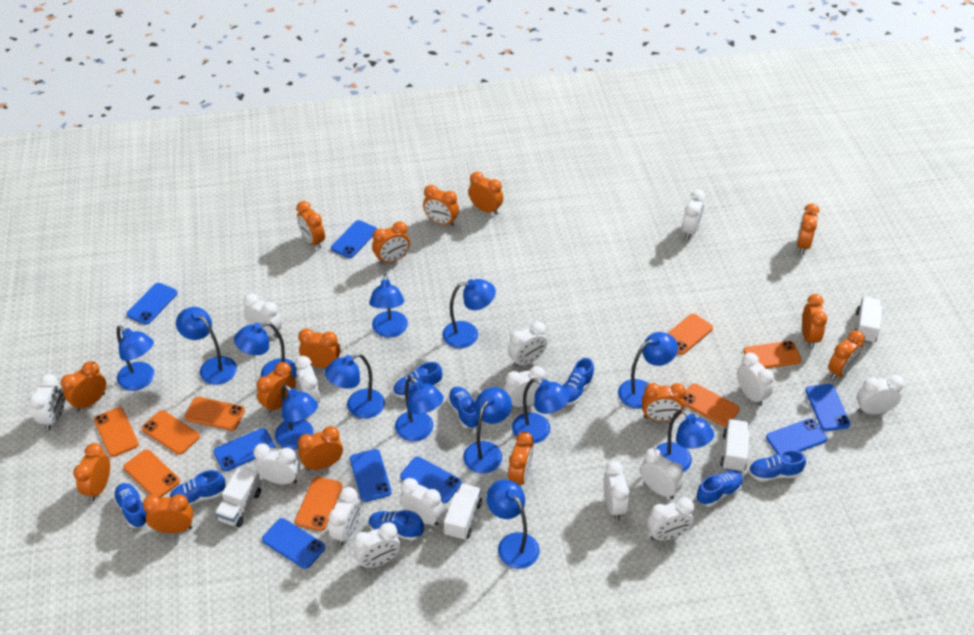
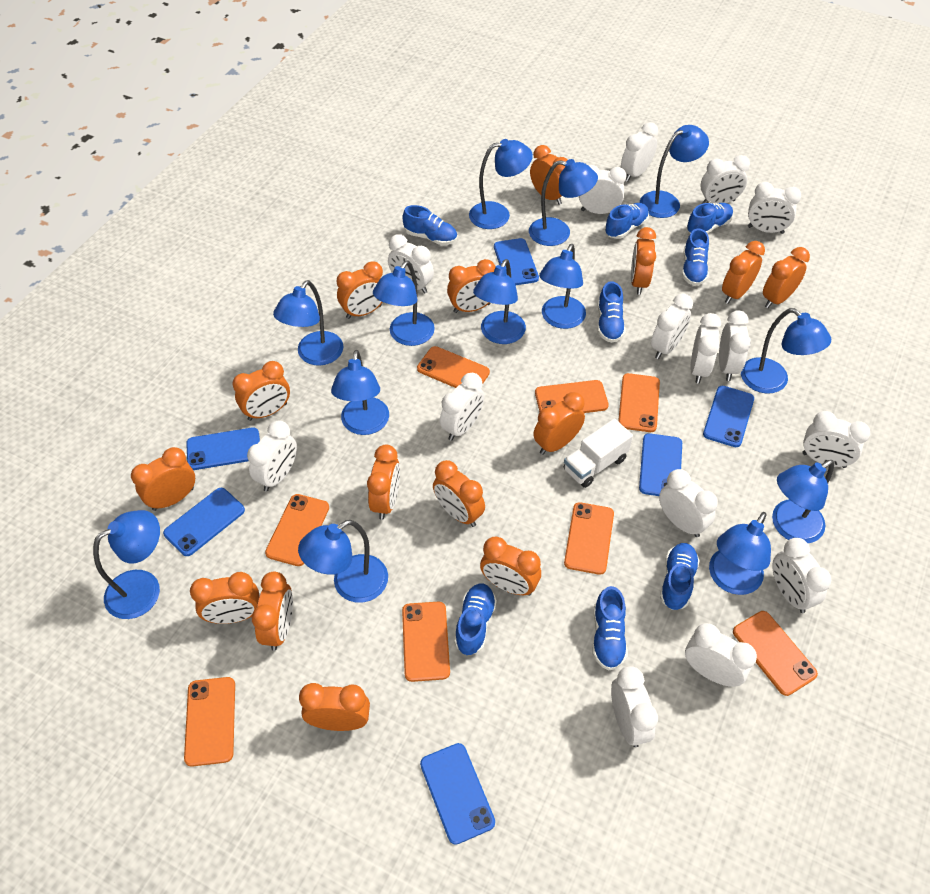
blue phone: 8 -> 6
white truck: 4 -> 1

